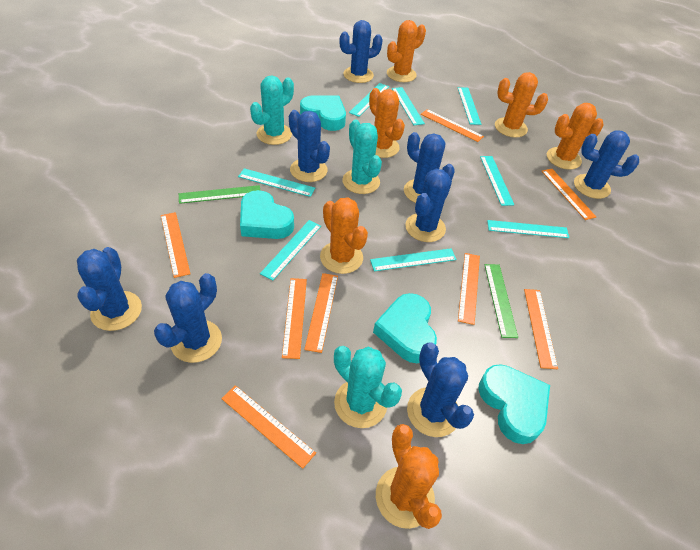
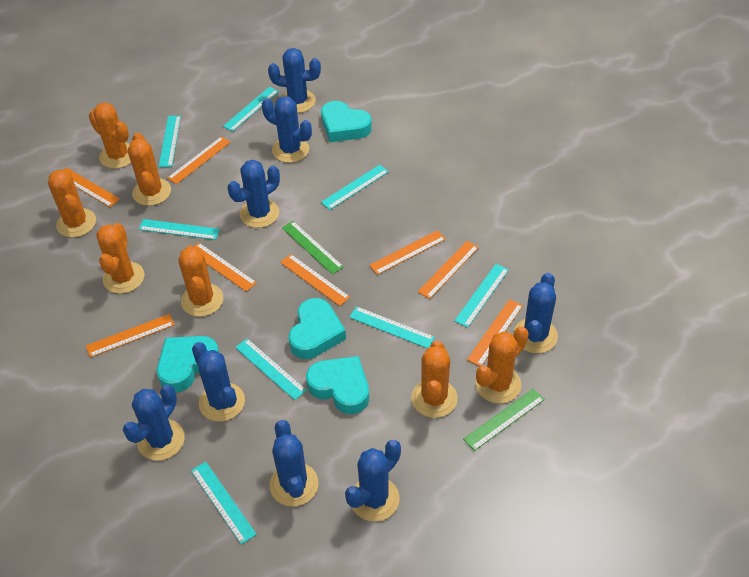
orange cactus: 6 -> 7
turquoise cactus: 3 -> 0

